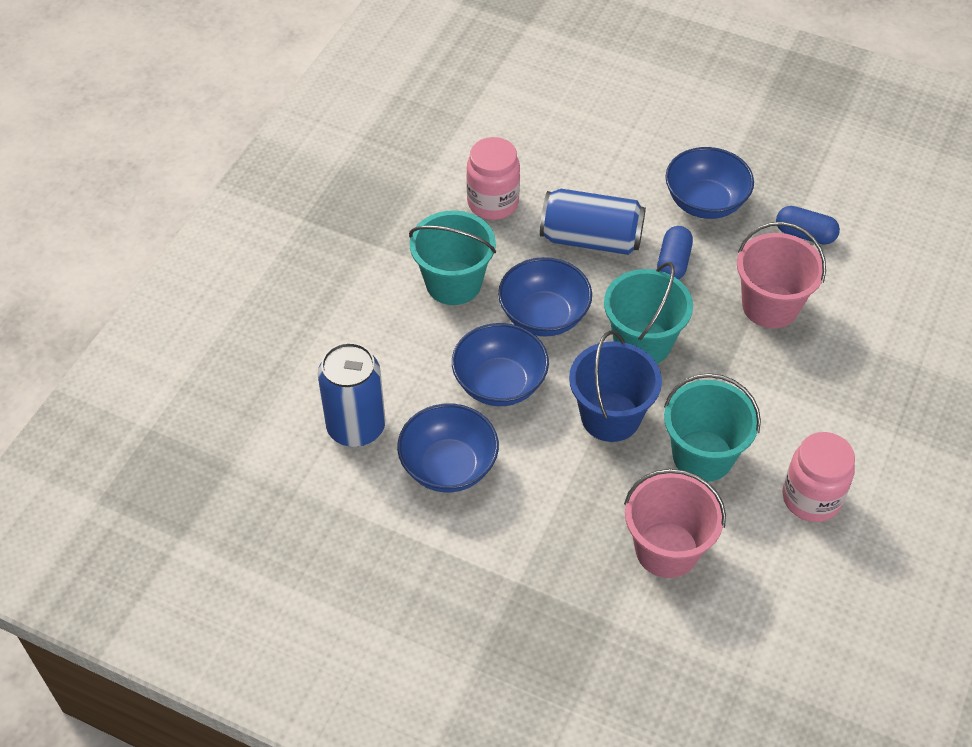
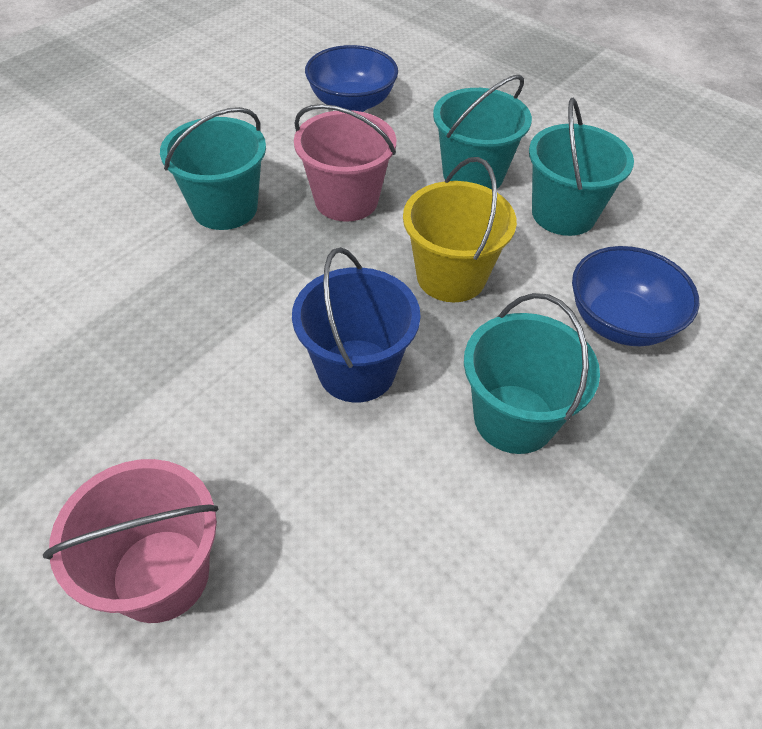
blue bowl: 4 -> 2
blue can: 2 -> 0
blue capsule: 2 -> 0
pink jar: 2 -> 0
turquoise bucket: 3 -> 4
yellow bucket: 0 -> 1

